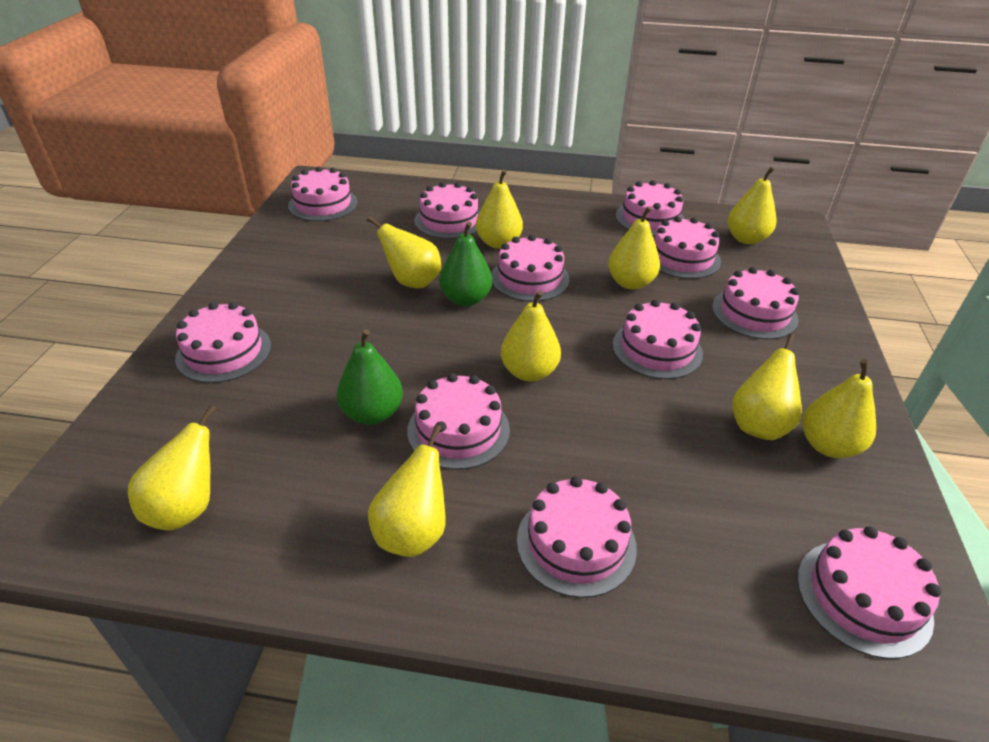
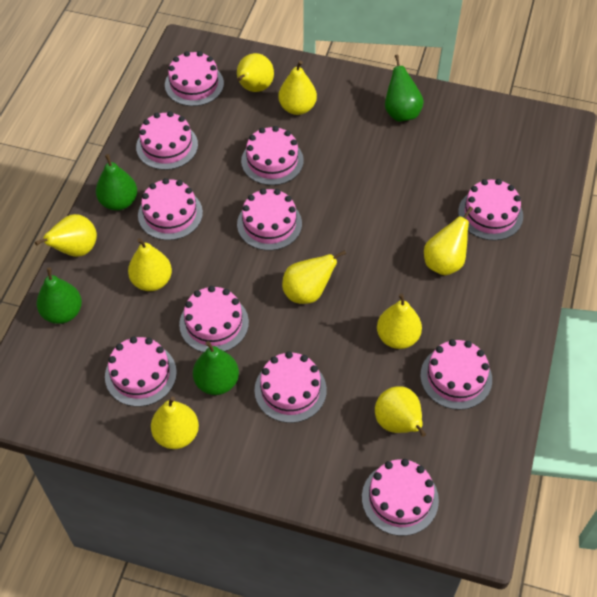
green pear: 2 -> 4

